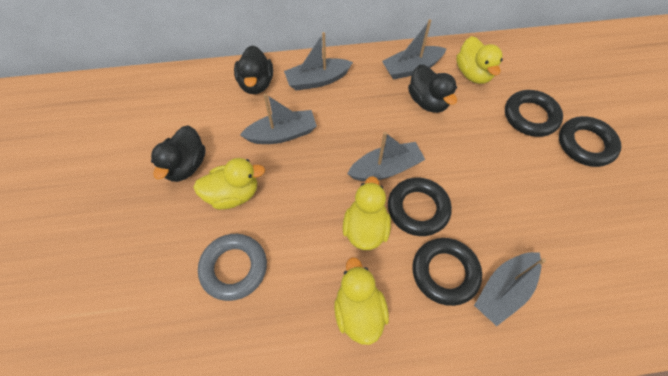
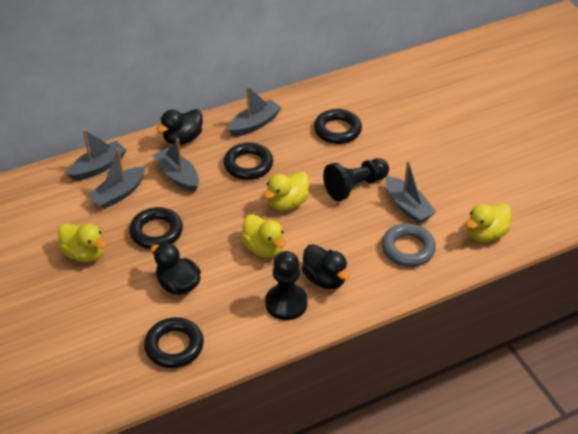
black pawn: 0 -> 2

